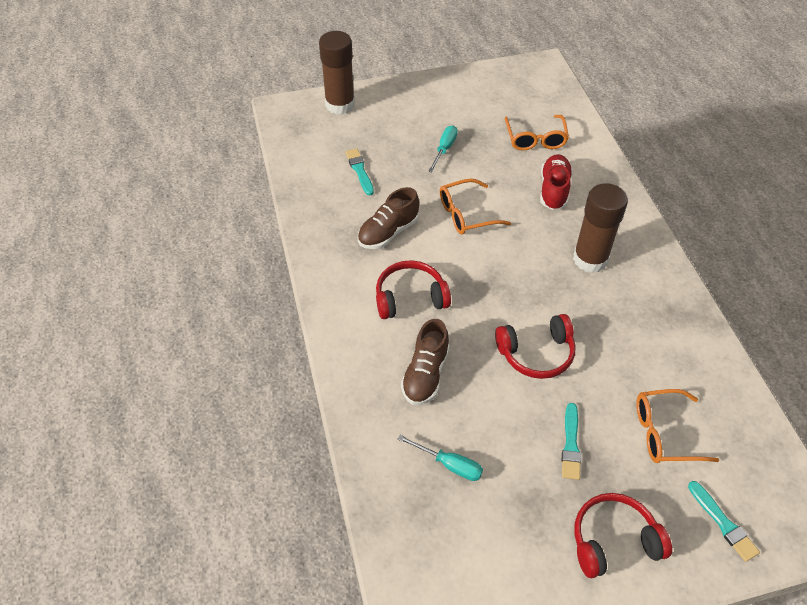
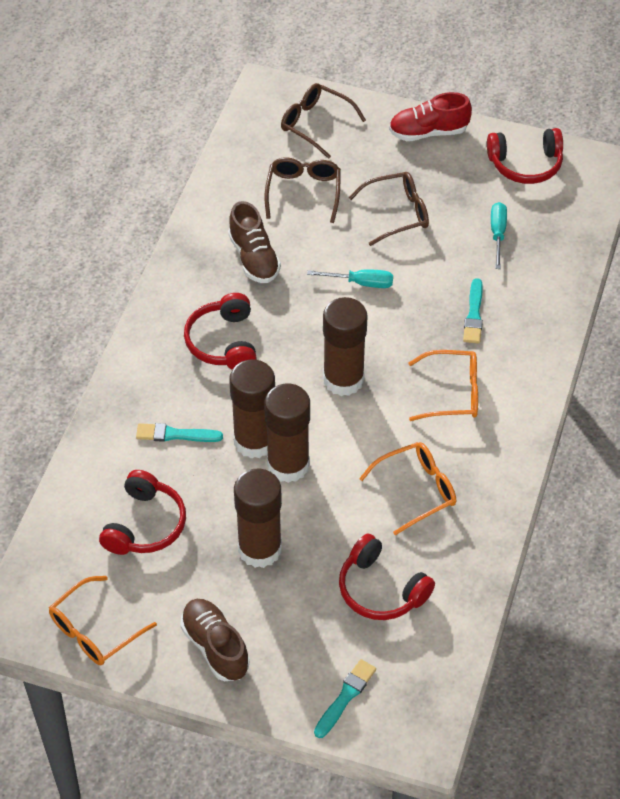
brown glasses: 0 -> 3
brown glue stick: 2 -> 4
red headphones: 3 -> 4

